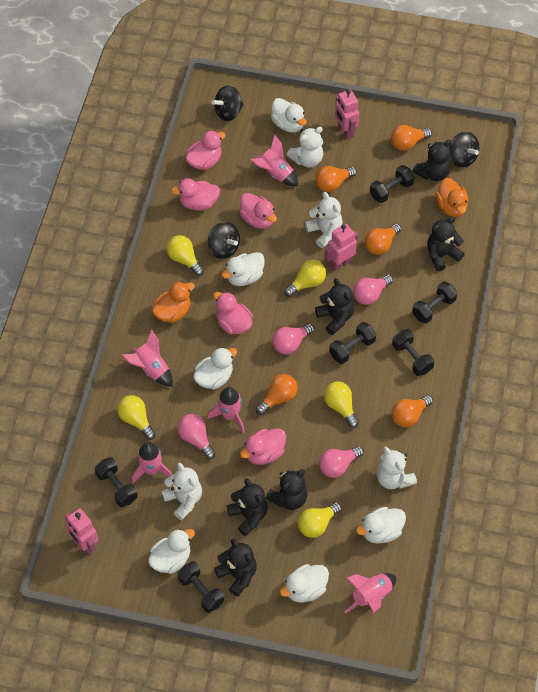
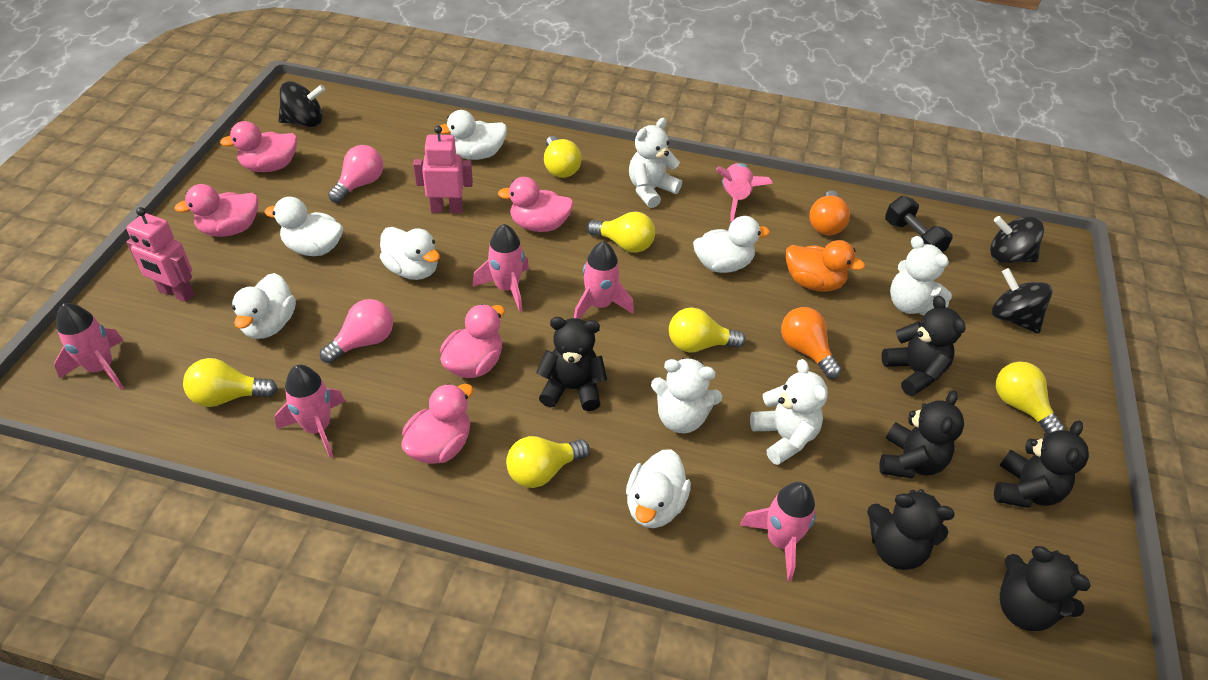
black dumbbell: 6 -> 1
orange duck: 2 -> 1
orange light bulb: 5 -> 2
pink light bulb: 4 -> 2
pink robot: 3 -> 2
pink rocket: 5 -> 6
yellow light bulb: 5 -> 6

